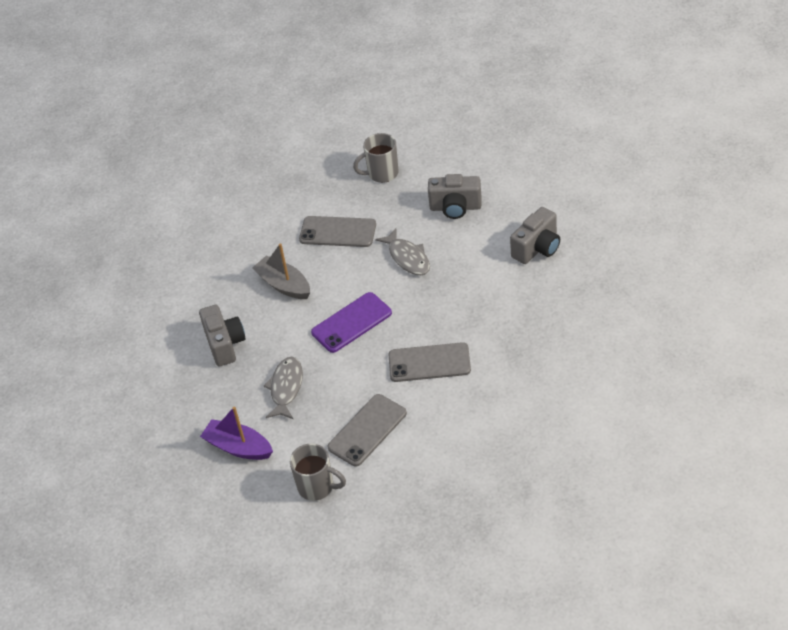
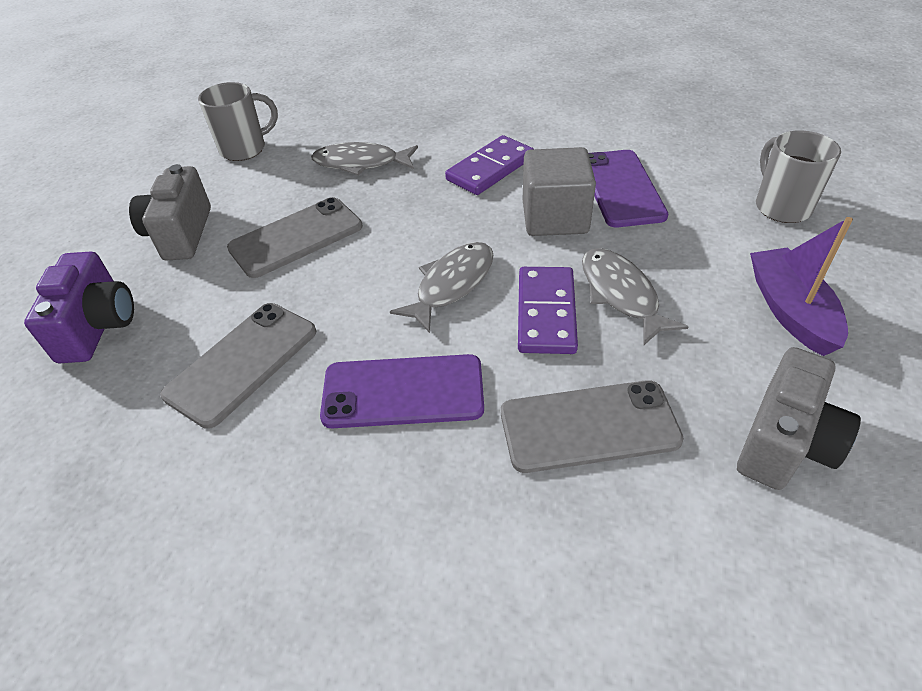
grey boat: 1 -> 0
grey camera: 3 -> 2
grey cube: 0 -> 1
grey fish: 2 -> 3
purple camera: 0 -> 1
purple domino: 0 -> 2
purple phone: 1 -> 2

